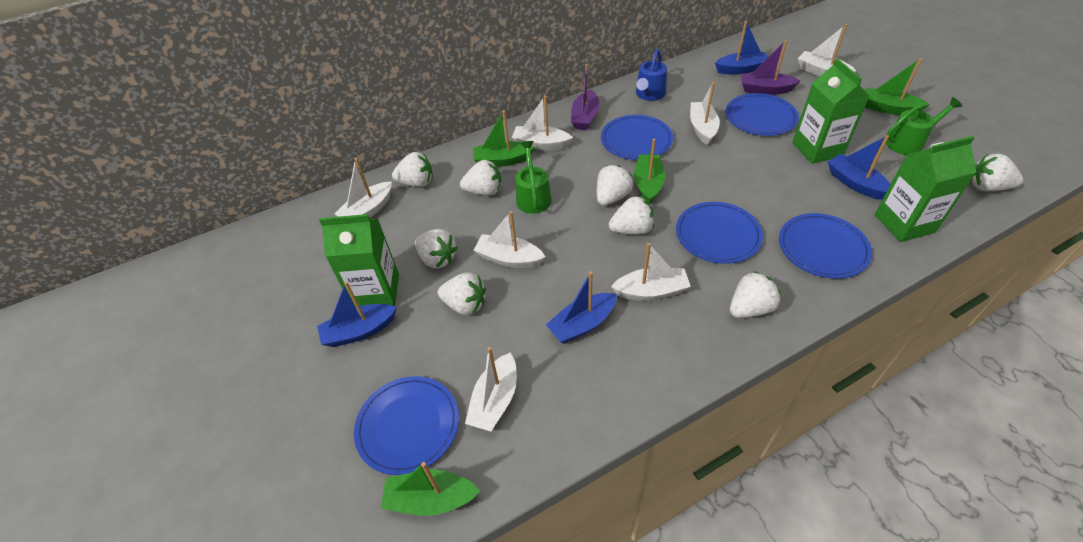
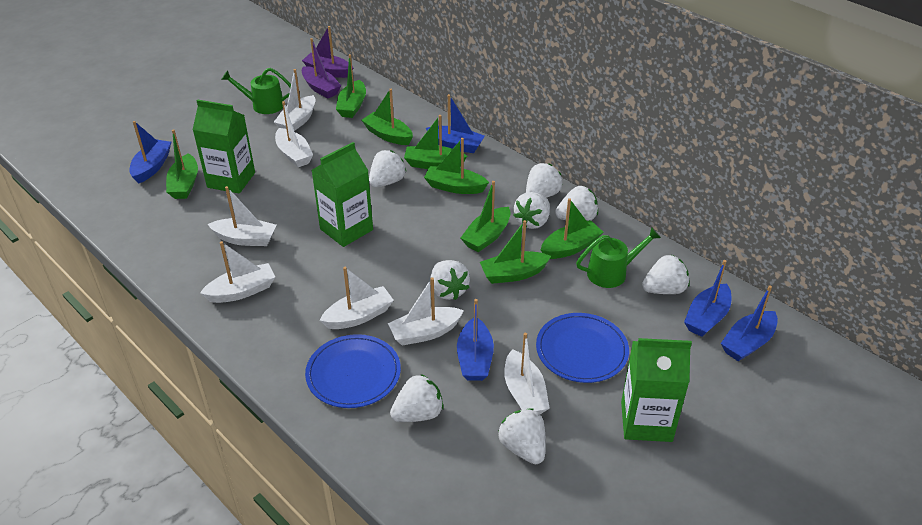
blue boat: 4 -> 5
blue plate: 5 -> 2
blue watering can: 1 -> 0
green boat: 4 -> 8

